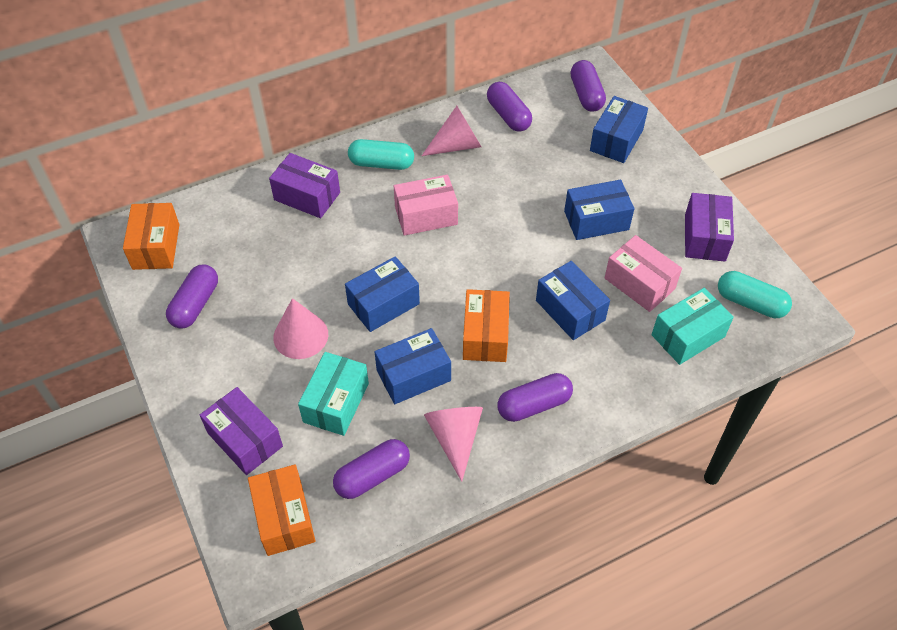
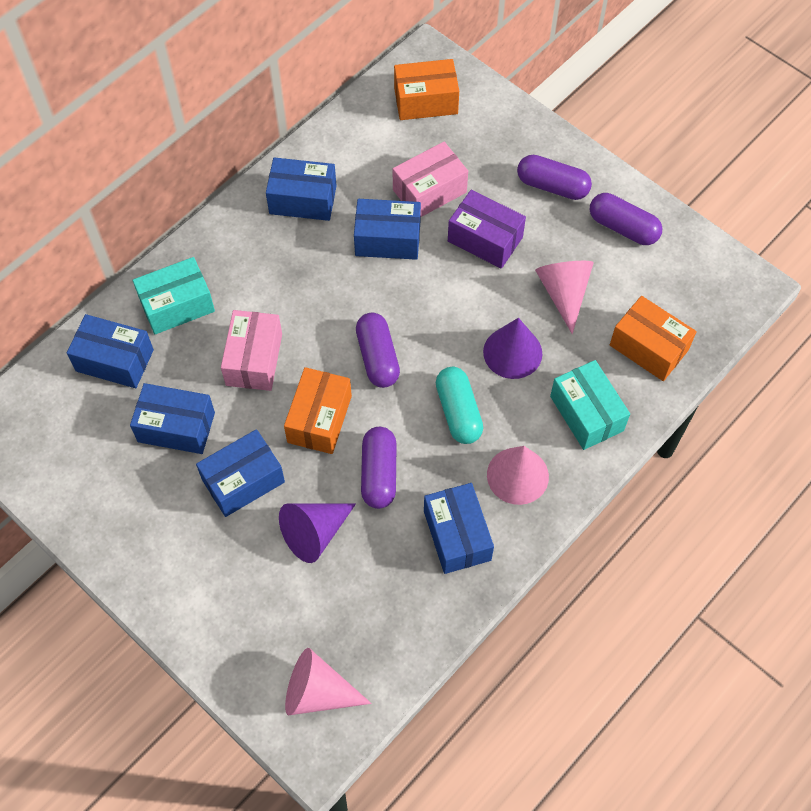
blue box: 5 -> 6
purple box: 3 -> 1
purple capsule: 5 -> 4
purple cone: 0 -> 2
turquoise capsule: 2 -> 1

